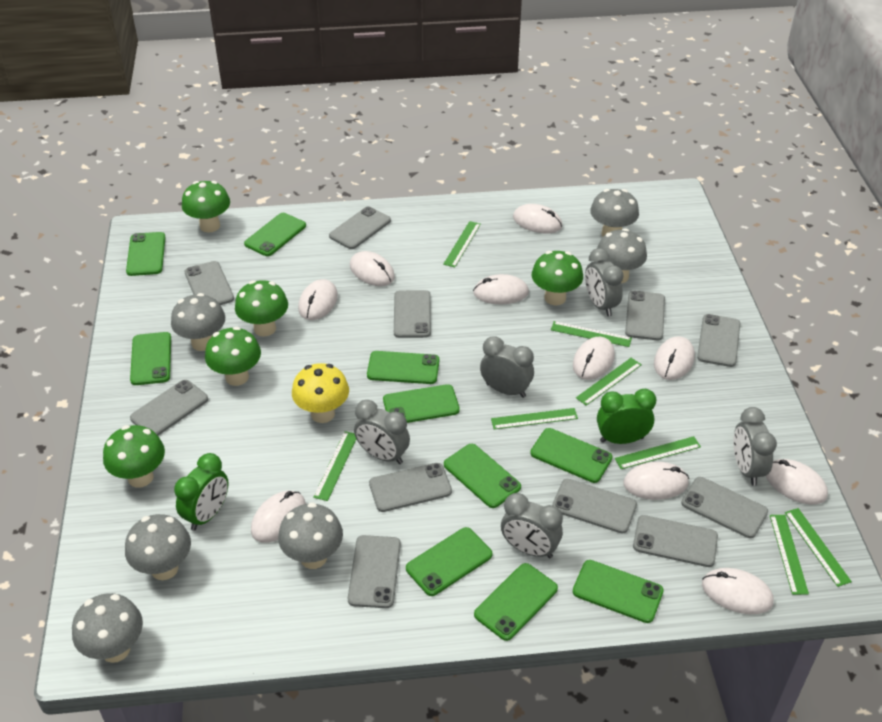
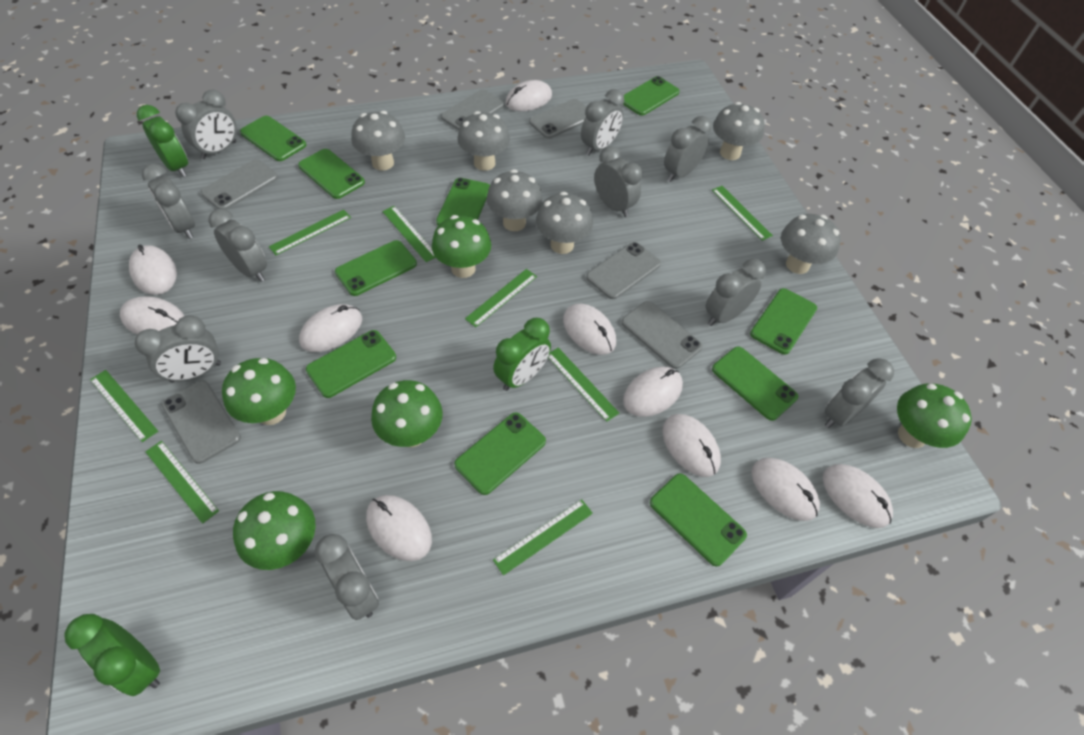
green clock: 2 -> 3
grey clock: 5 -> 10
grey phone: 11 -> 6
yellow mushroom: 1 -> 0

